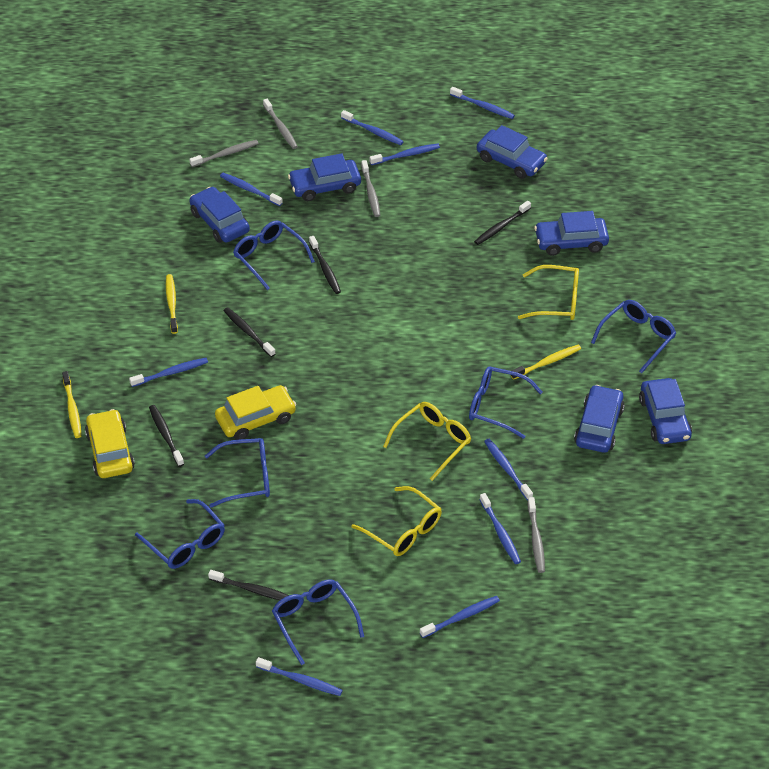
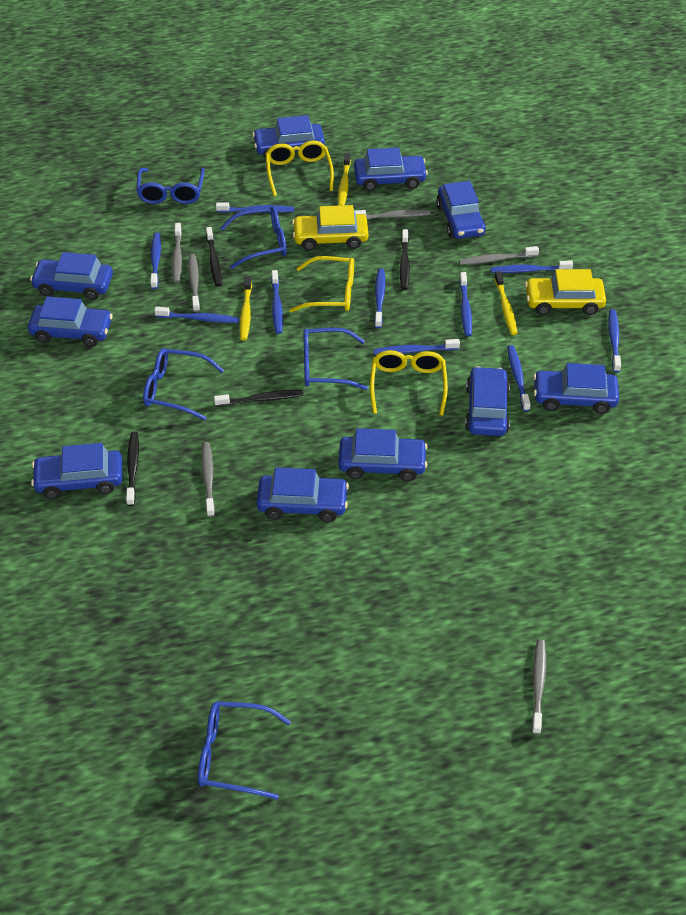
black toothbrush: 5 -> 4
blue car: 6 -> 10
blue glasses: 6 -> 5
blue toothbrush: 9 -> 10
grey toothbrush: 4 -> 6

